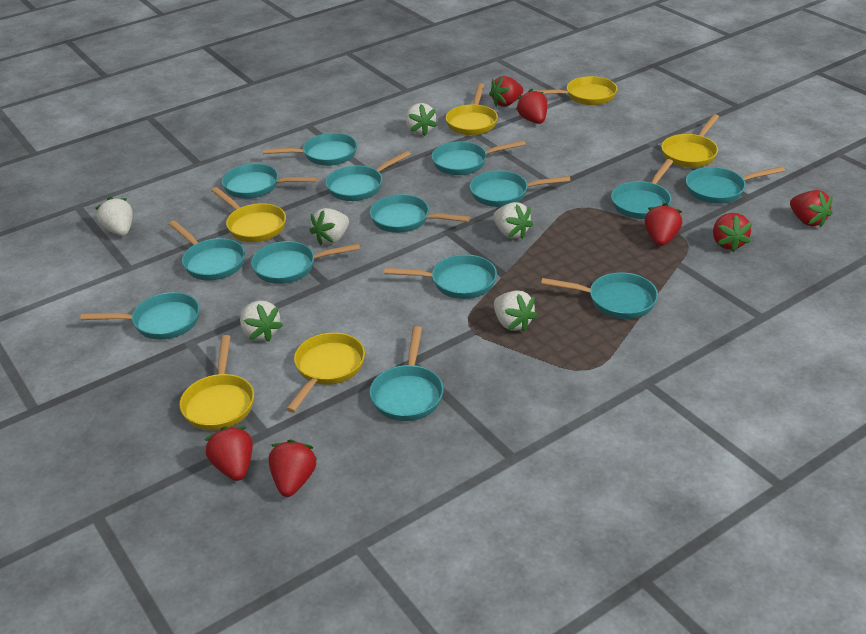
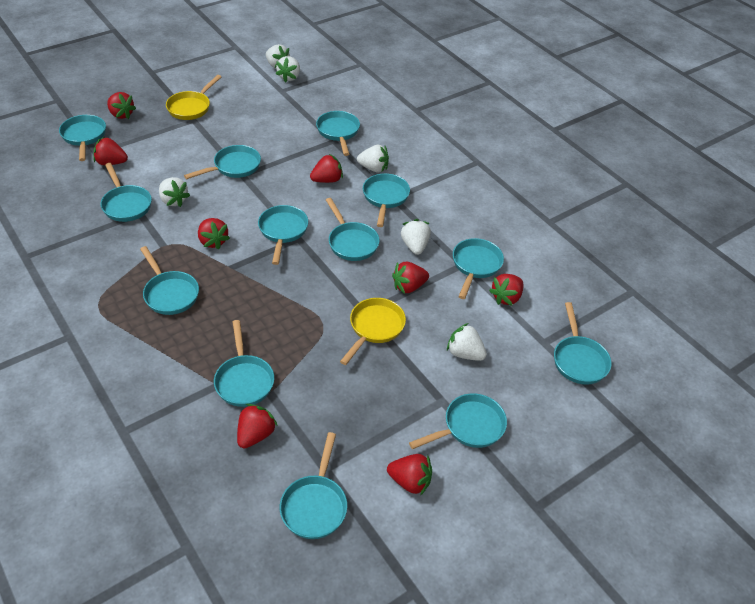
red strawberry: 7 -> 8
turquoise pan: 14 -> 13
yellow pan: 6 -> 2

